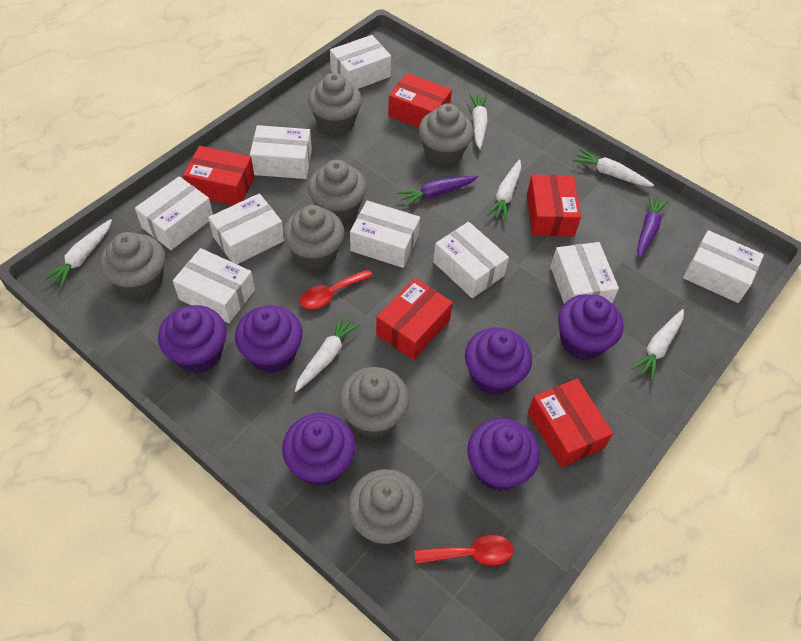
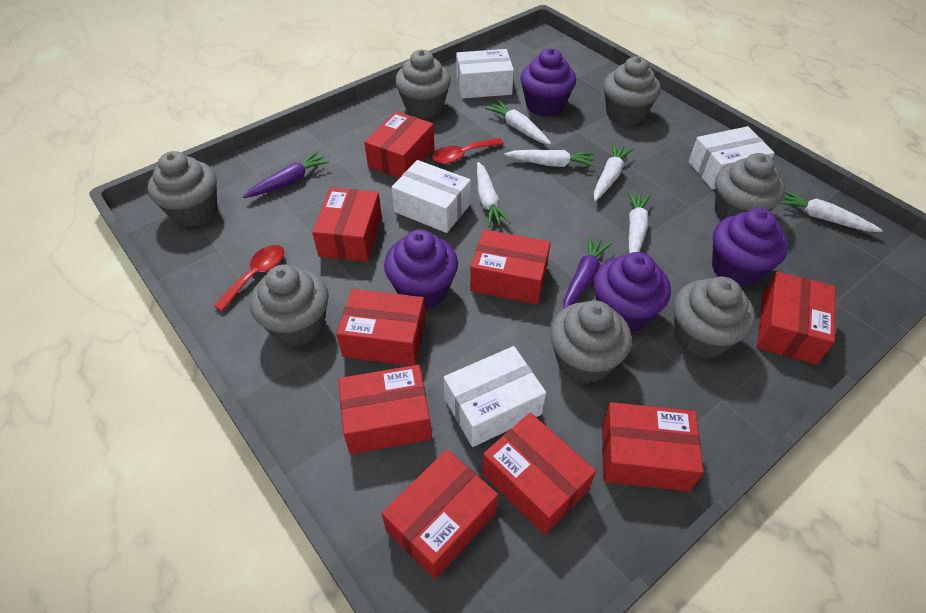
purple cupcake: 6 -> 4
red box: 5 -> 9
white box: 9 -> 4

